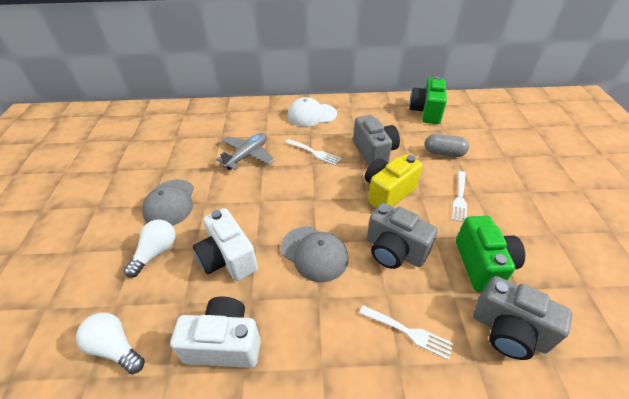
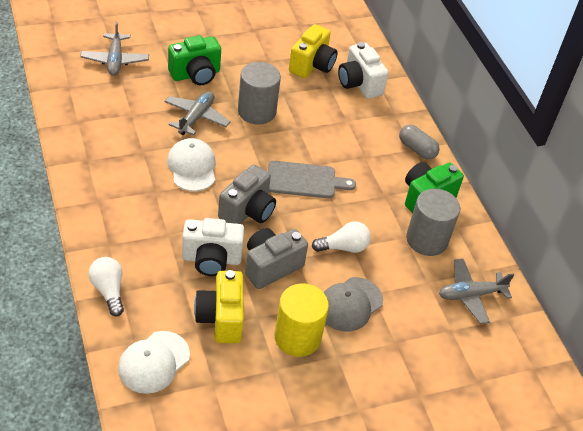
grey camera: 3 -> 2
grey cap: 2 -> 1
grey cutting board: 0 -> 1
grey cylinder: 0 -> 2
grey plane: 1 -> 3
white cap: 1 -> 2
white fork: 3 -> 0
yellow camera: 1 -> 2
yellow cylinder: 0 -> 1

